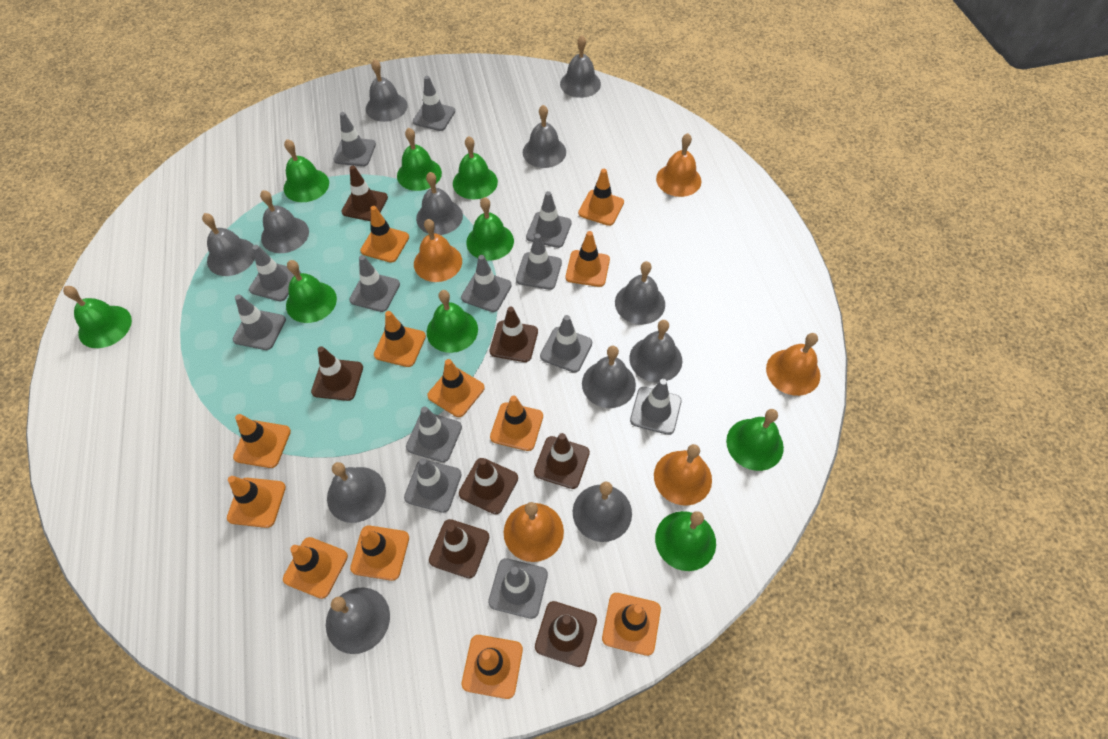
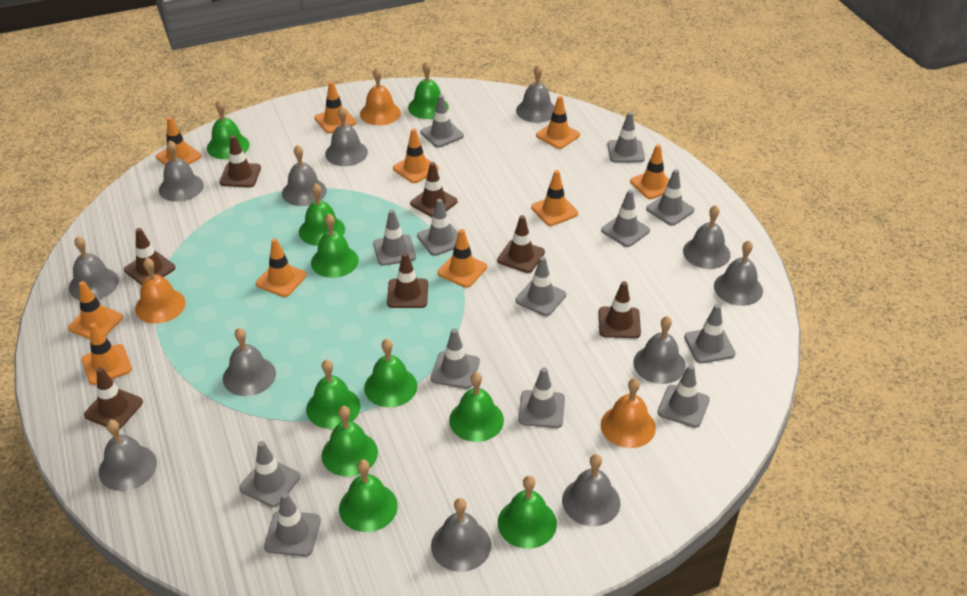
green bell: 9 -> 10
orange bell: 5 -> 3
orange traffic cone: 12 -> 10

